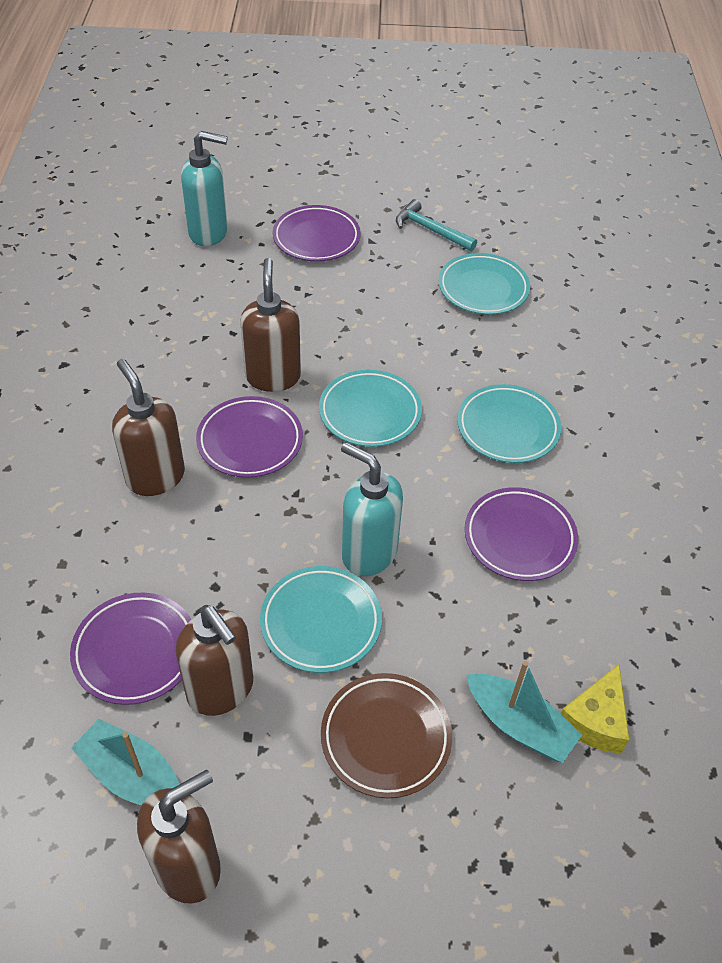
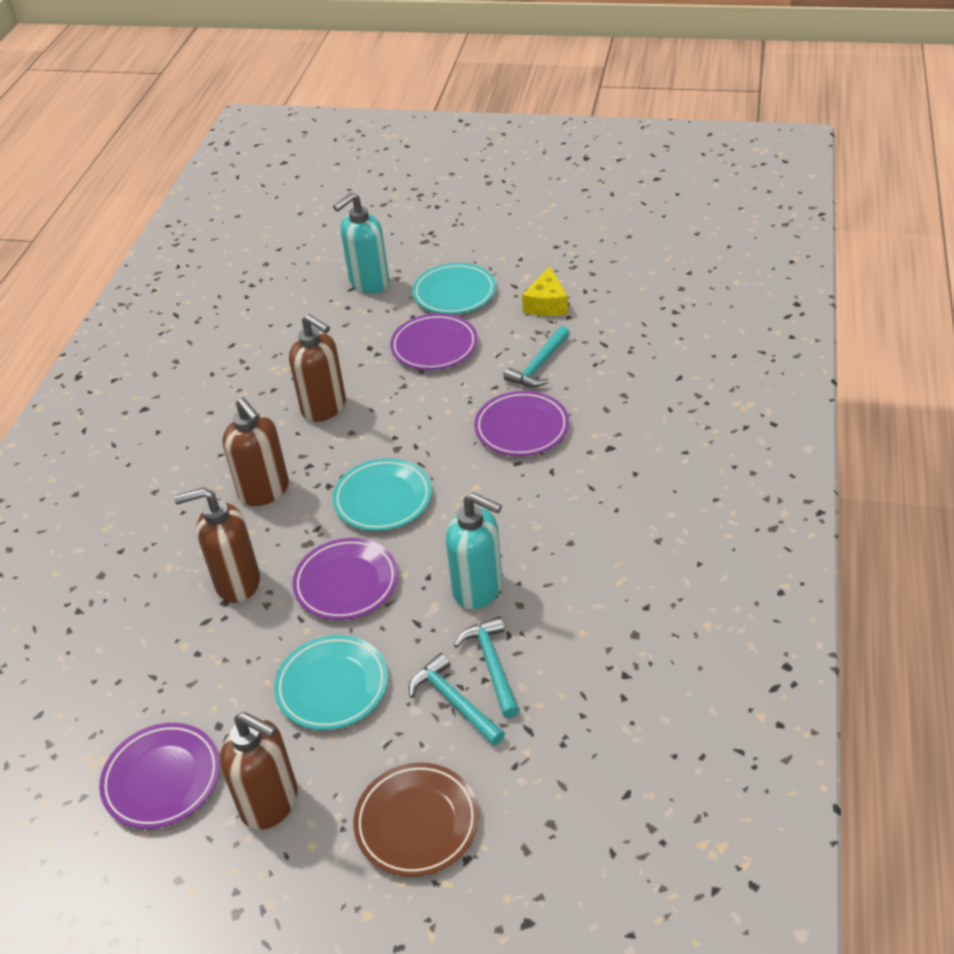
turquoise boat: 2 -> 0
turquoise hammer: 1 -> 3
turquoise plate: 4 -> 3

